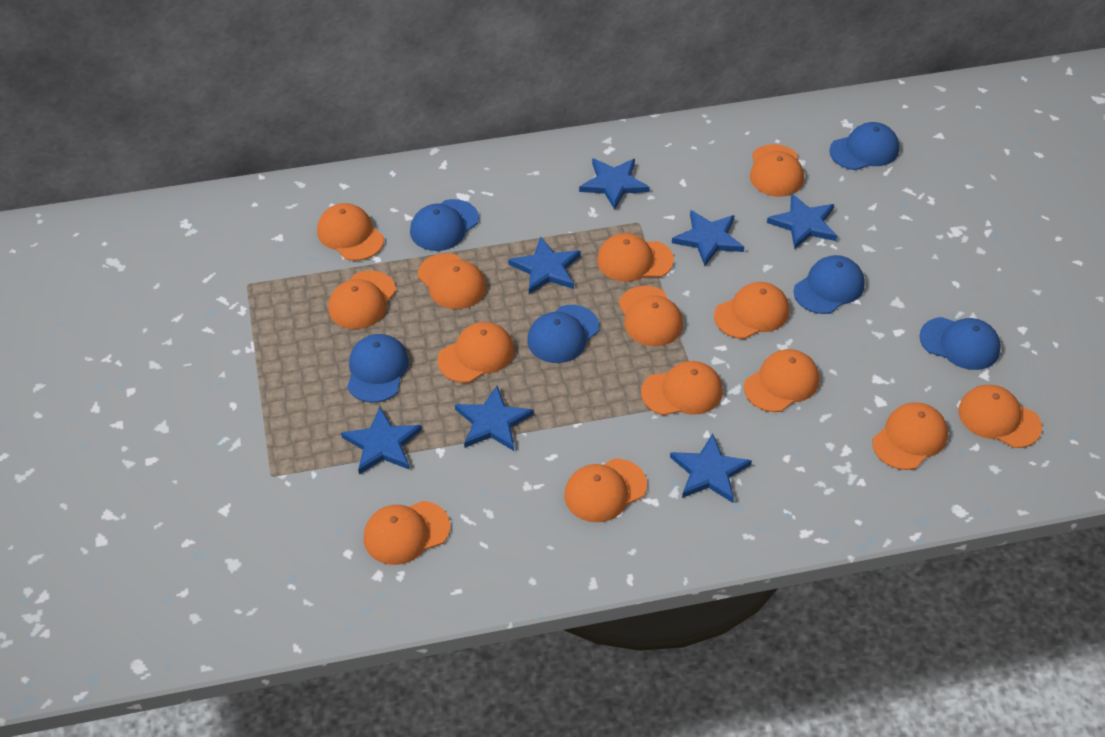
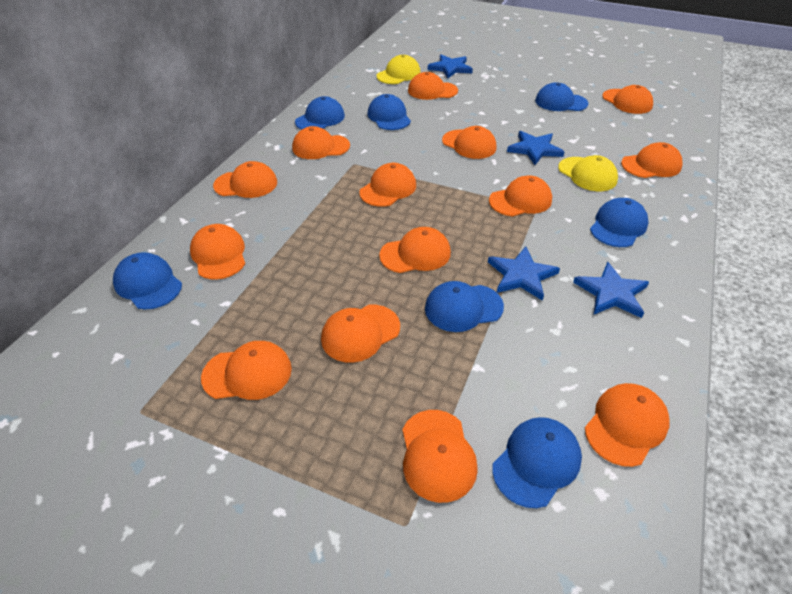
blue cap: 6 -> 7
blue star: 7 -> 4
yellow cap: 0 -> 2

